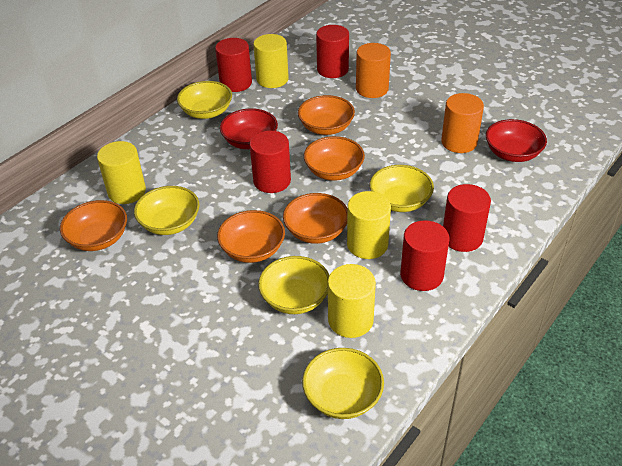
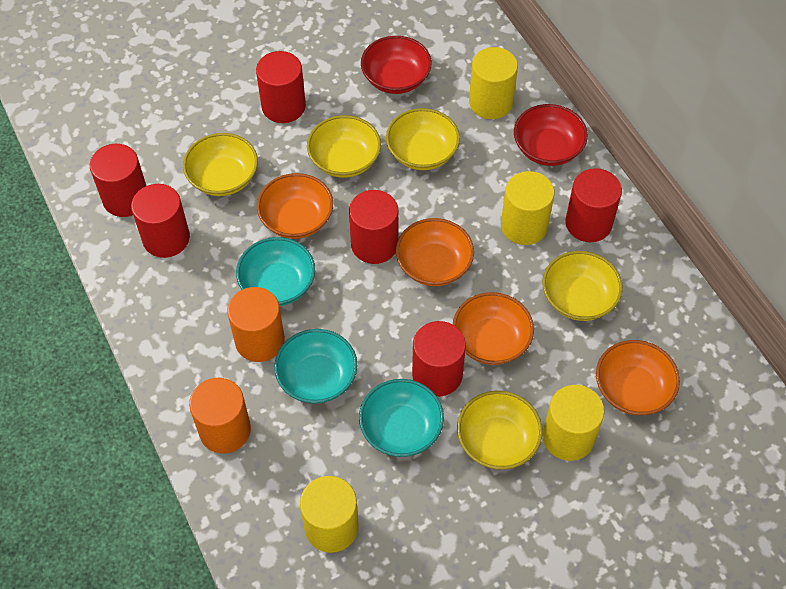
orange bowl: 5 -> 4
red cylinder: 5 -> 6
turquoise bowl: 0 -> 3

